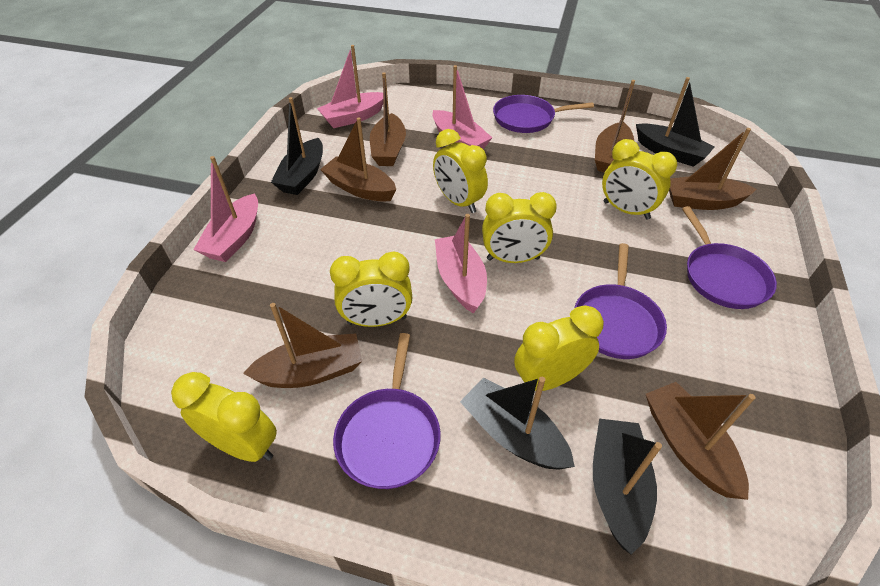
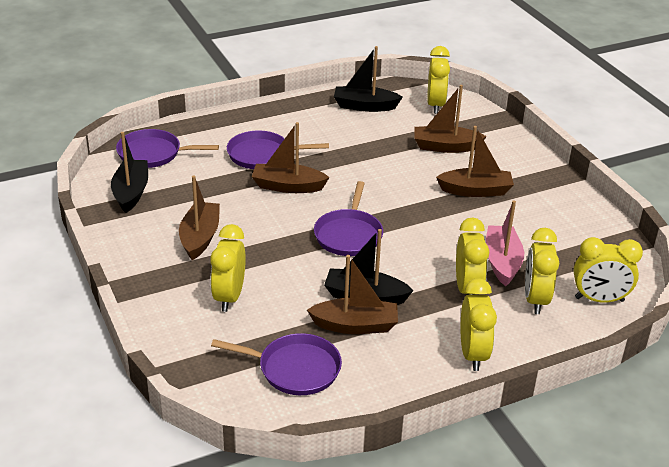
black boat: 4 -> 3
brown boat: 6 -> 5
pink boat: 4 -> 1

